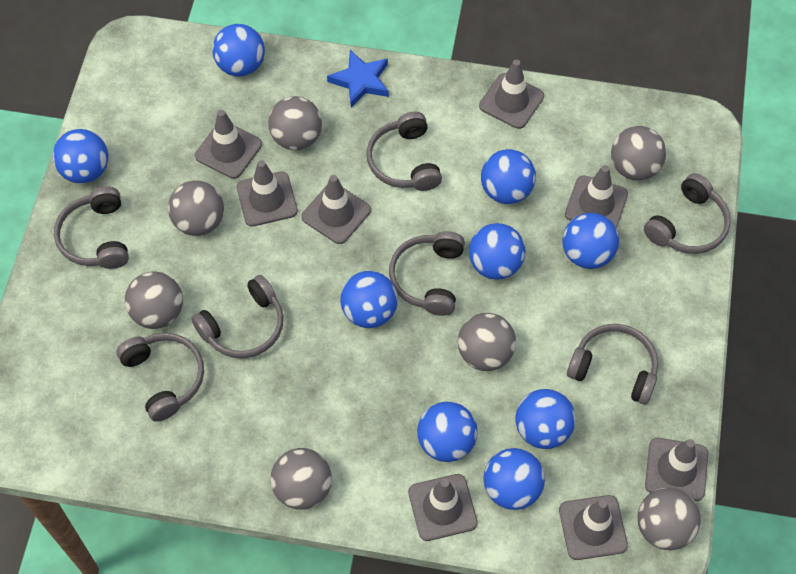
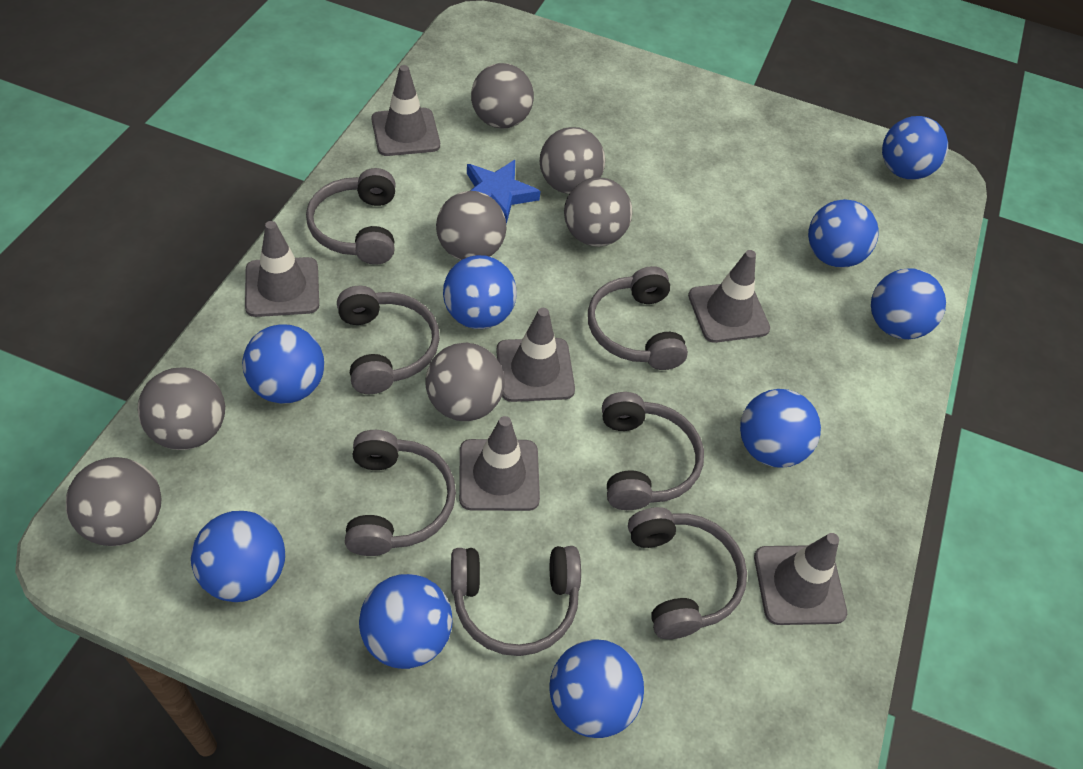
grey traffic cone: 8 -> 6

